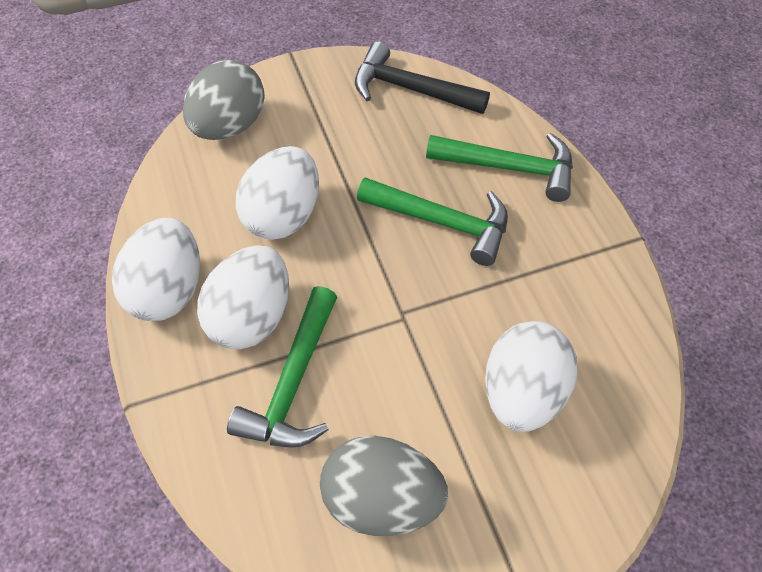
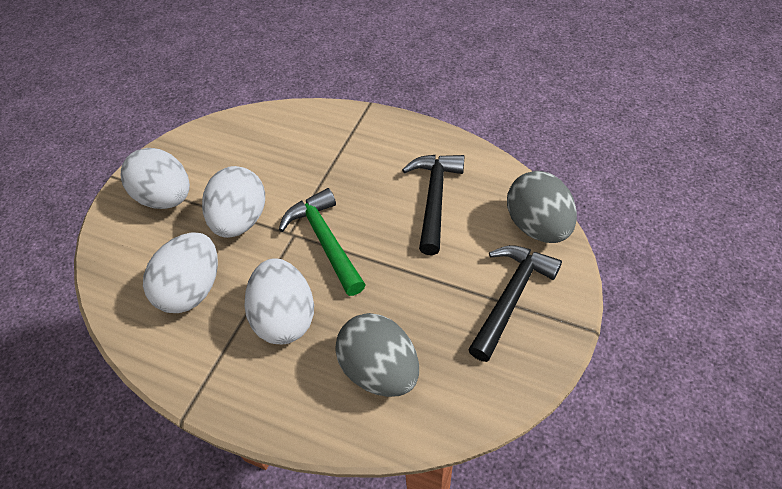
black hammer: 1 -> 2
green hammer: 3 -> 1

